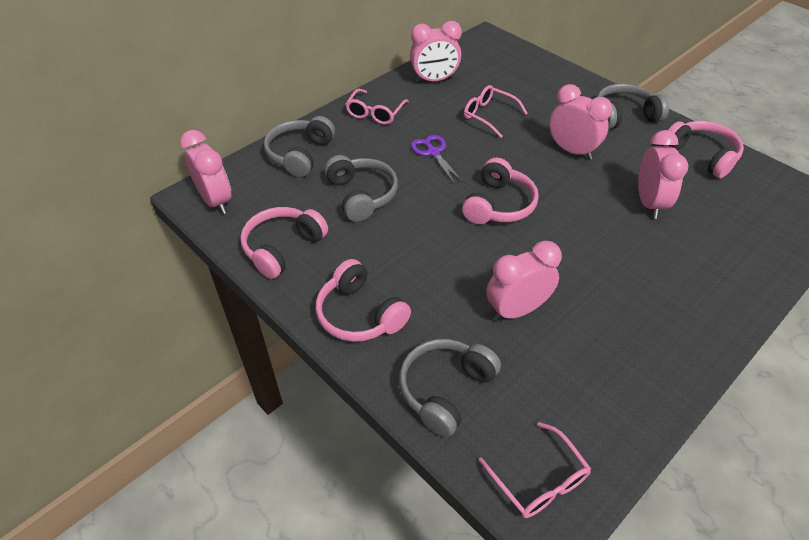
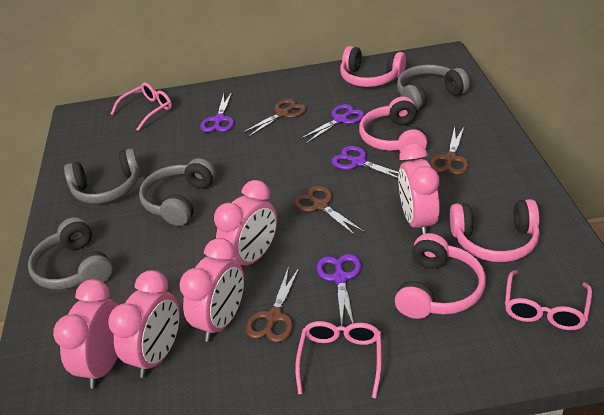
brown scissors: 0 -> 4
purple scissors: 1 -> 4

